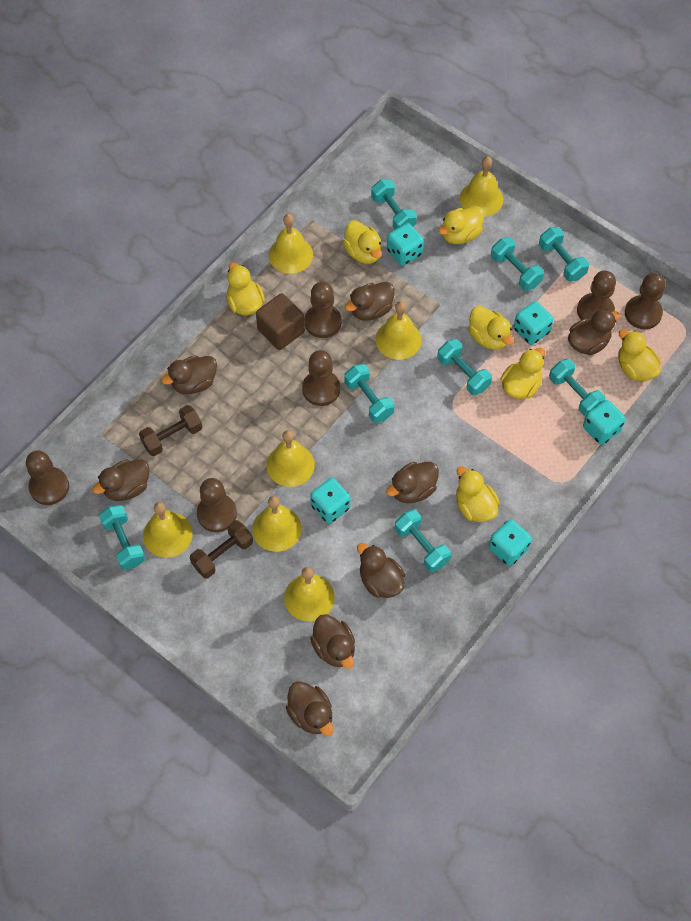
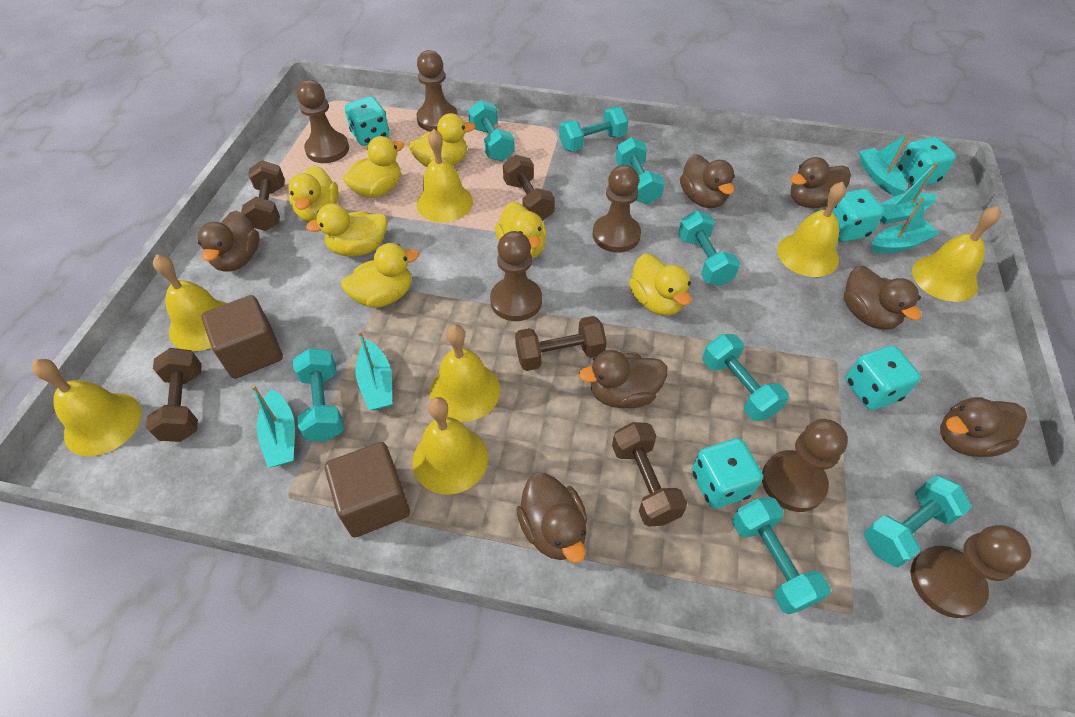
brown cube: 1 -> 2
brown duck: 8 -> 7
brown dumbbell: 2 -> 5
turquoise boat: 0 -> 5

